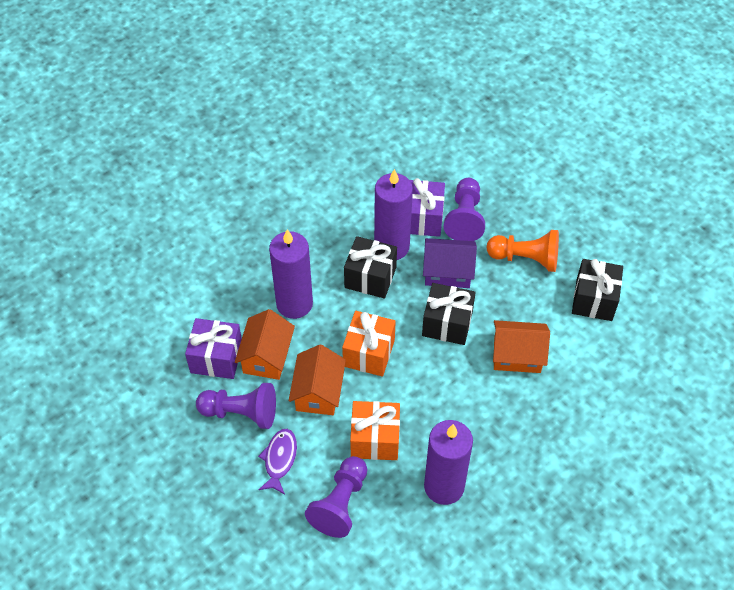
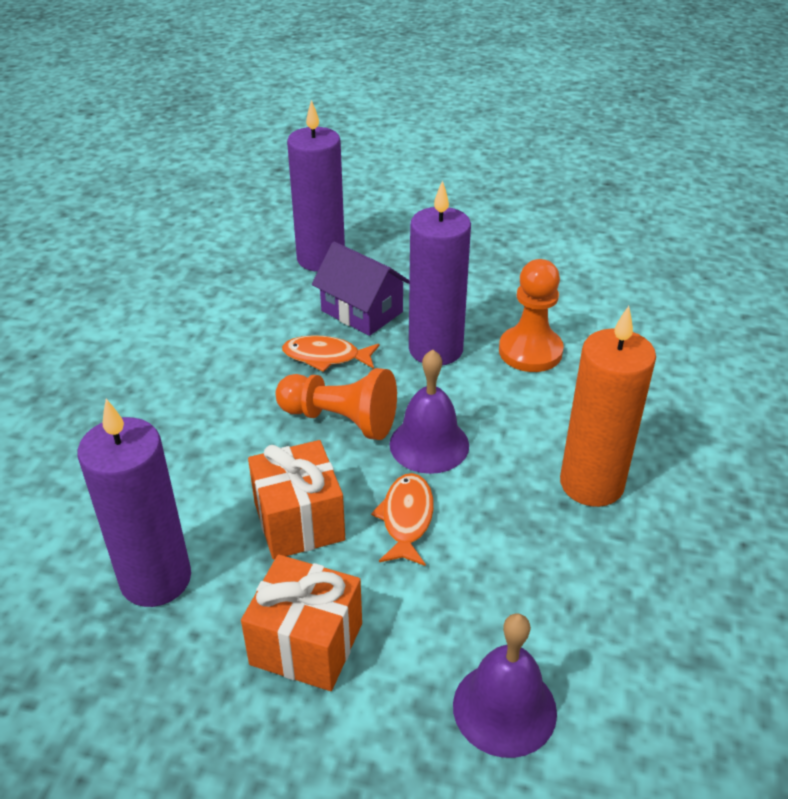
black gift: 3 -> 0
orange candle: 0 -> 1
orange fish: 0 -> 2
orange house: 3 -> 0
orange pawn: 1 -> 2
purple bell: 0 -> 2
purple fish: 1 -> 0
purple gift: 2 -> 0
purple pawn: 3 -> 0

